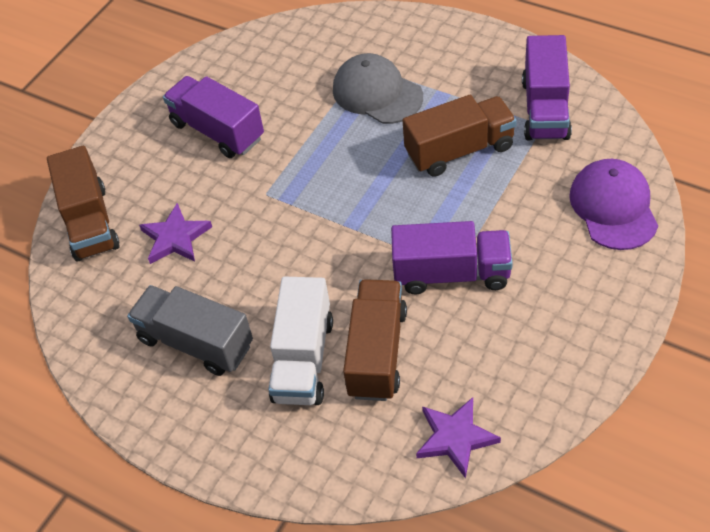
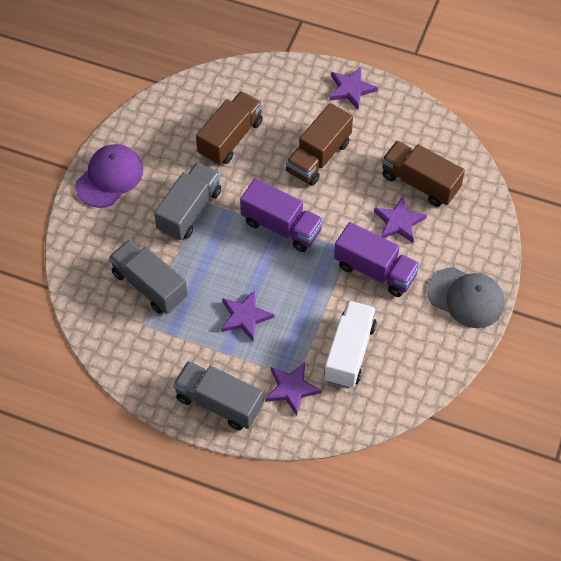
grey truck: 1 -> 3
purple star: 2 -> 4
purple truck: 3 -> 2

